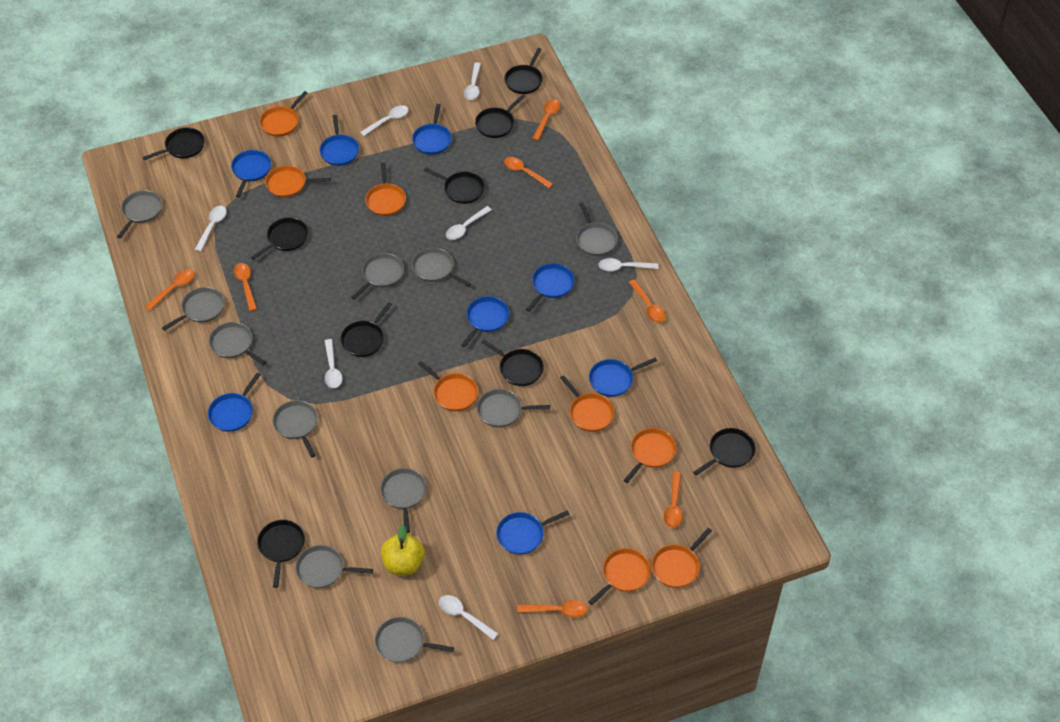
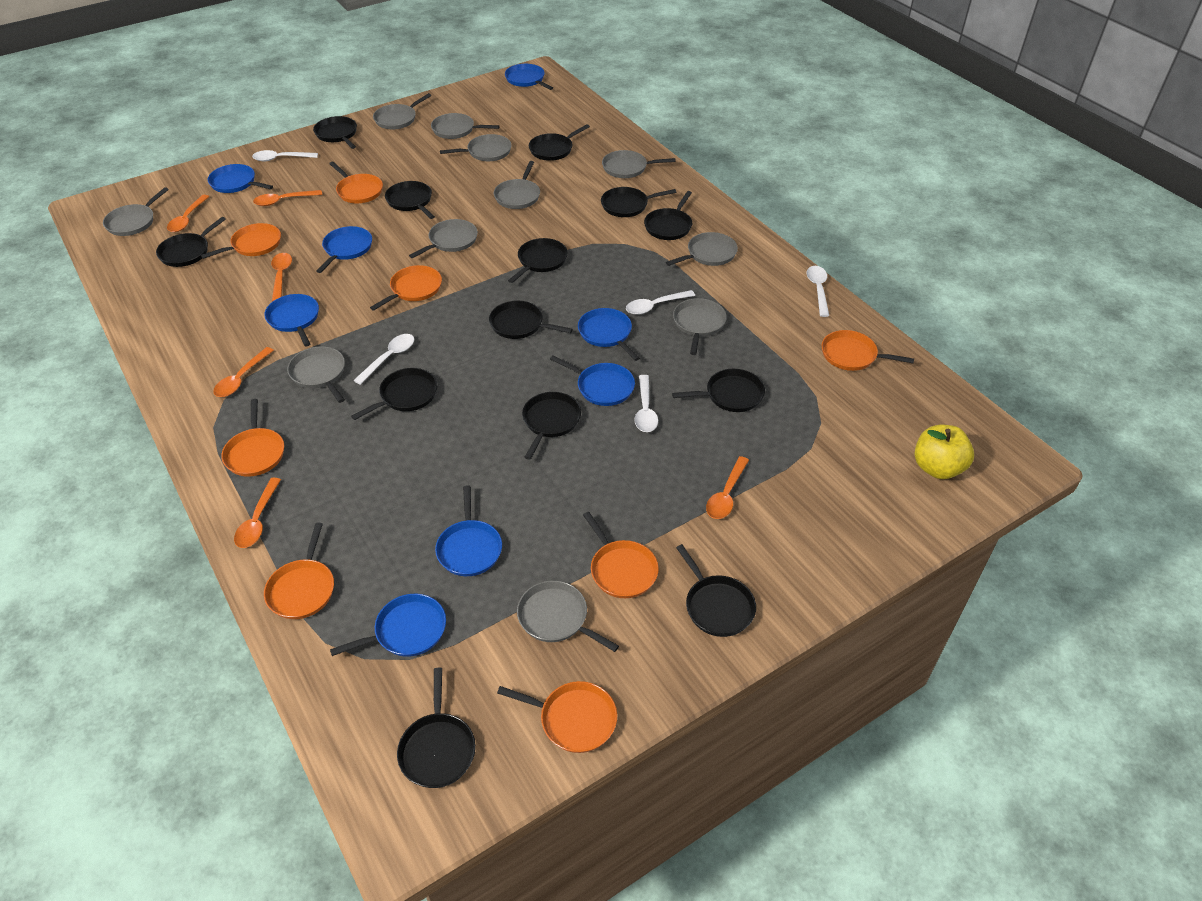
black pan: 9 -> 13
orange spoon: 7 -> 6
white spoon: 7 -> 5

